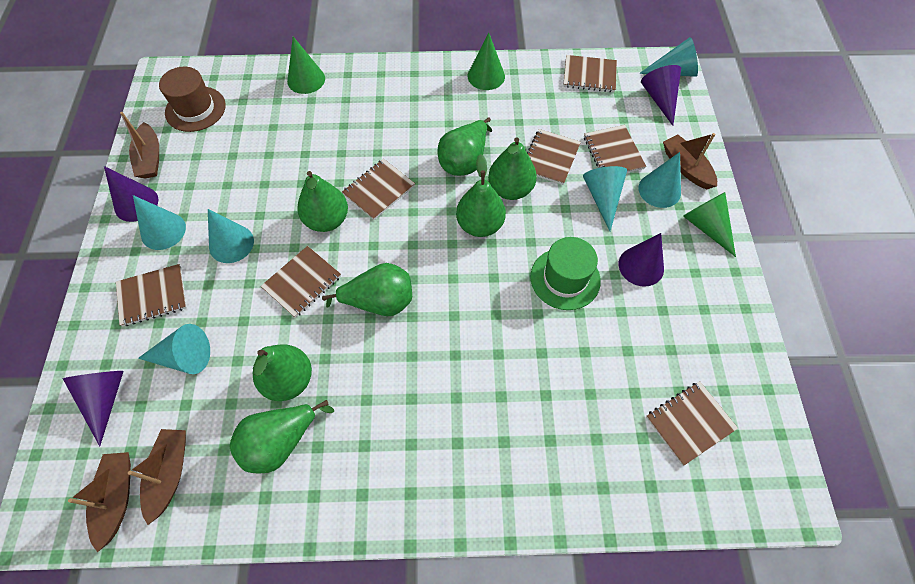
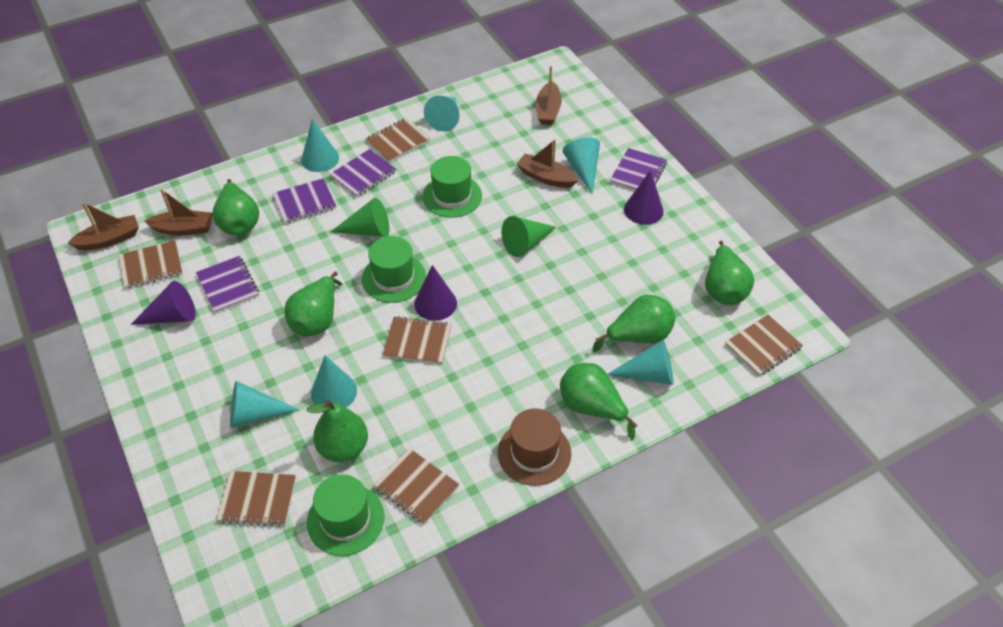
brown notebook: 7 -> 6
green cone: 3 -> 2
green hat: 1 -> 3
green pear: 7 -> 6
purple cone: 4 -> 3
purple notebook: 0 -> 4

